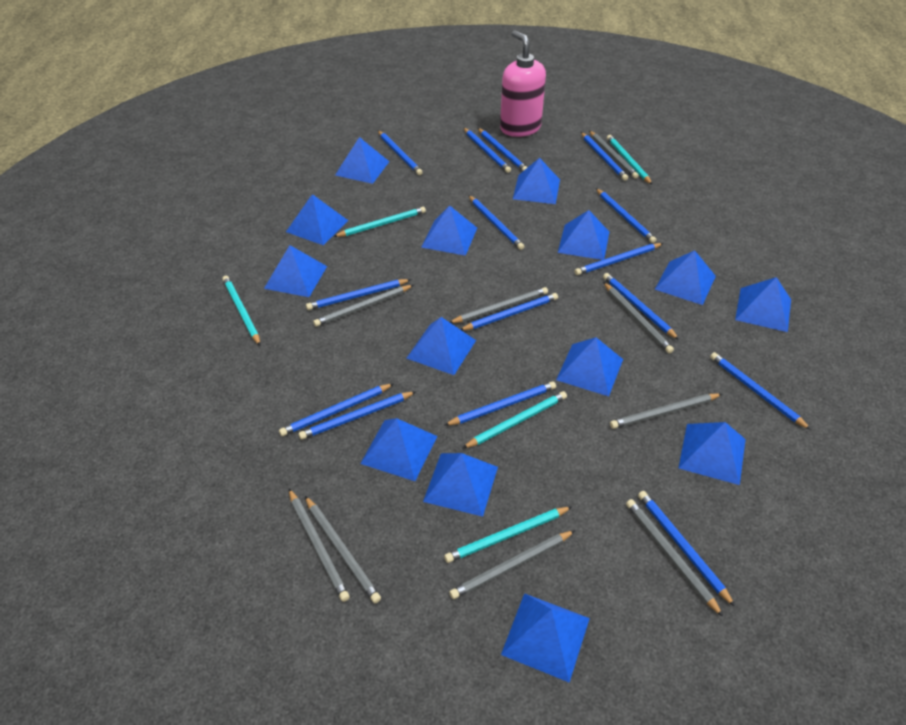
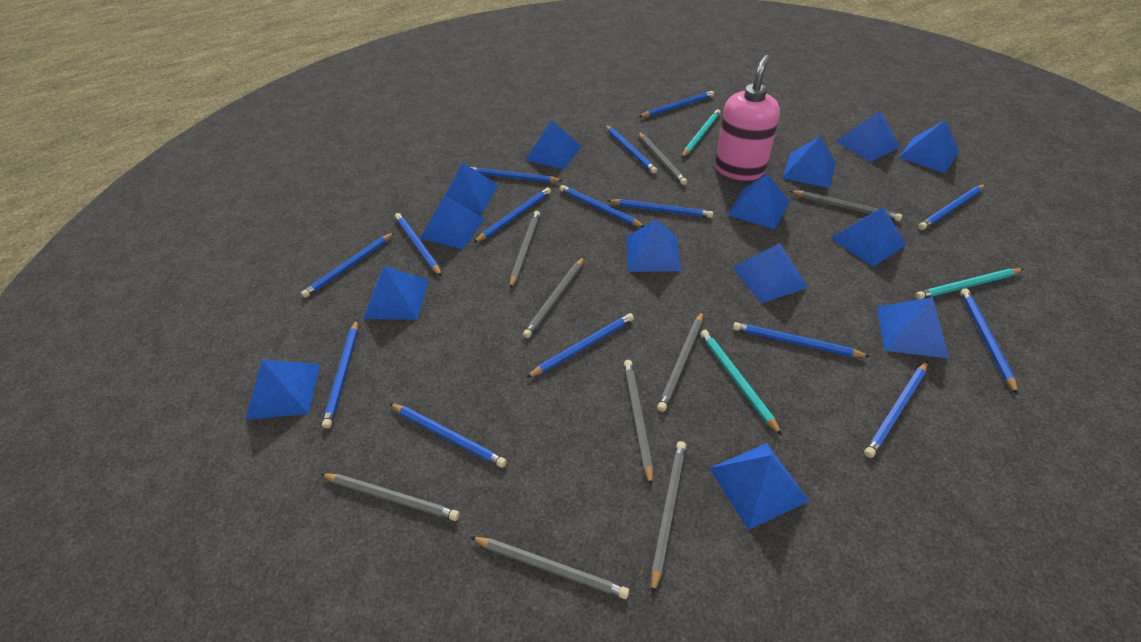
turquoise pencil: 5 -> 3

